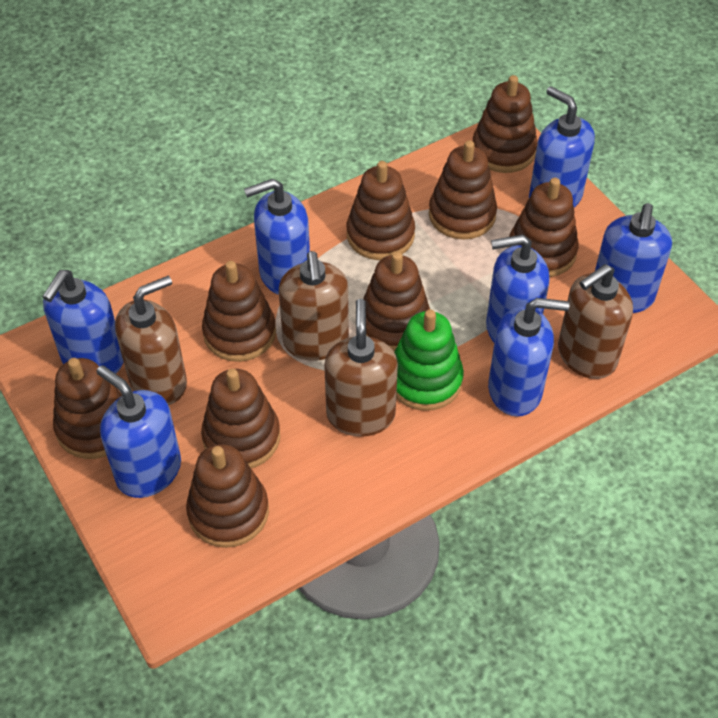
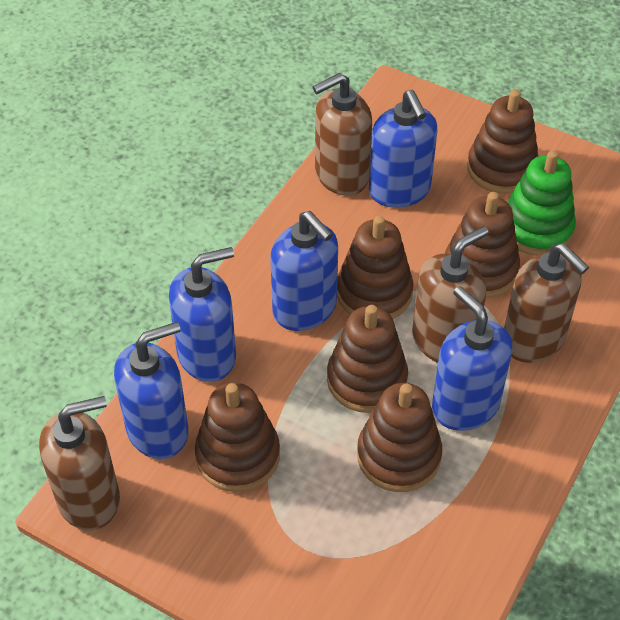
blue soap dispenser: 7 -> 5
brown stacking toy: 9 -> 6

